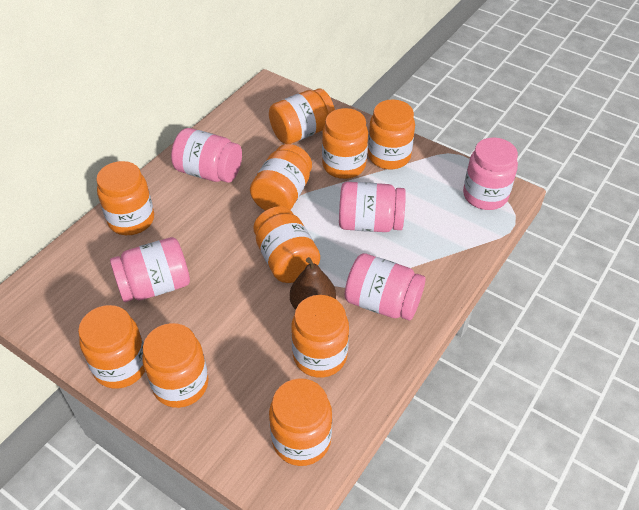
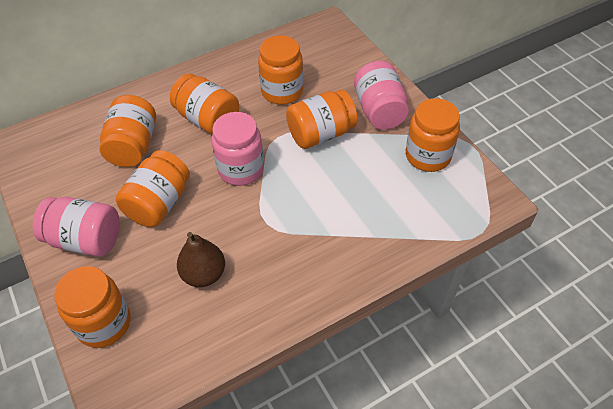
orange jar: 10 -> 7
pink jar: 5 -> 3

